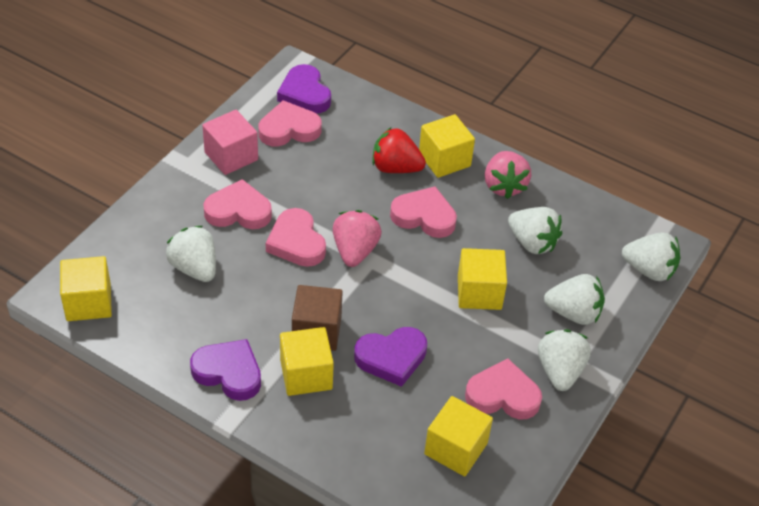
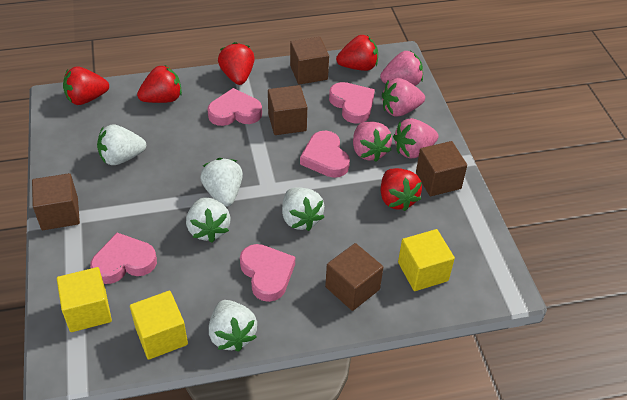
brown cube: 1 -> 5
pink cube: 1 -> 0
pink strawberry: 2 -> 4
purple heart: 3 -> 0
red strawberry: 1 -> 5
yellow cube: 5 -> 3

